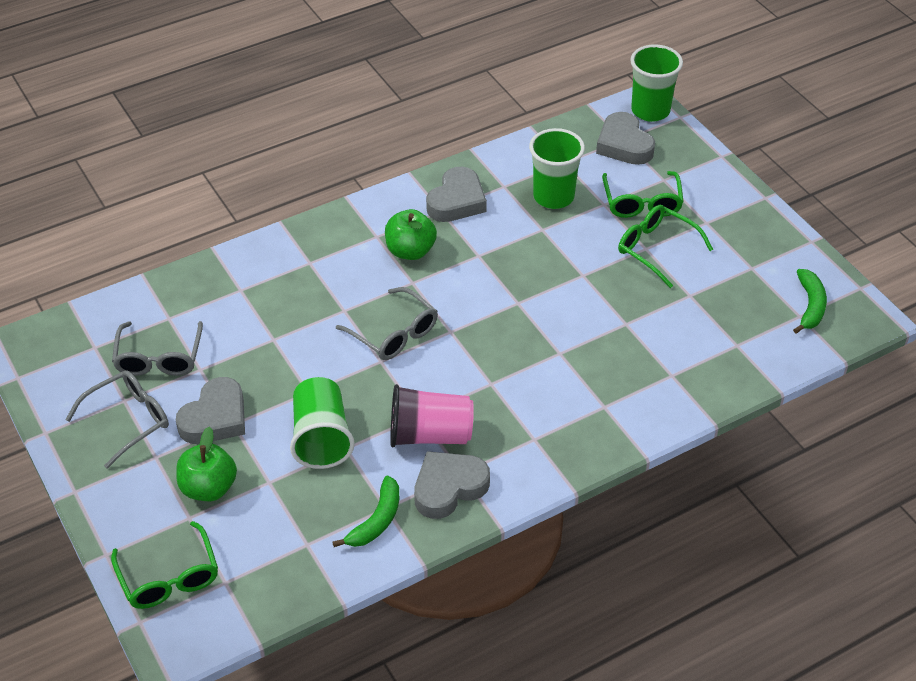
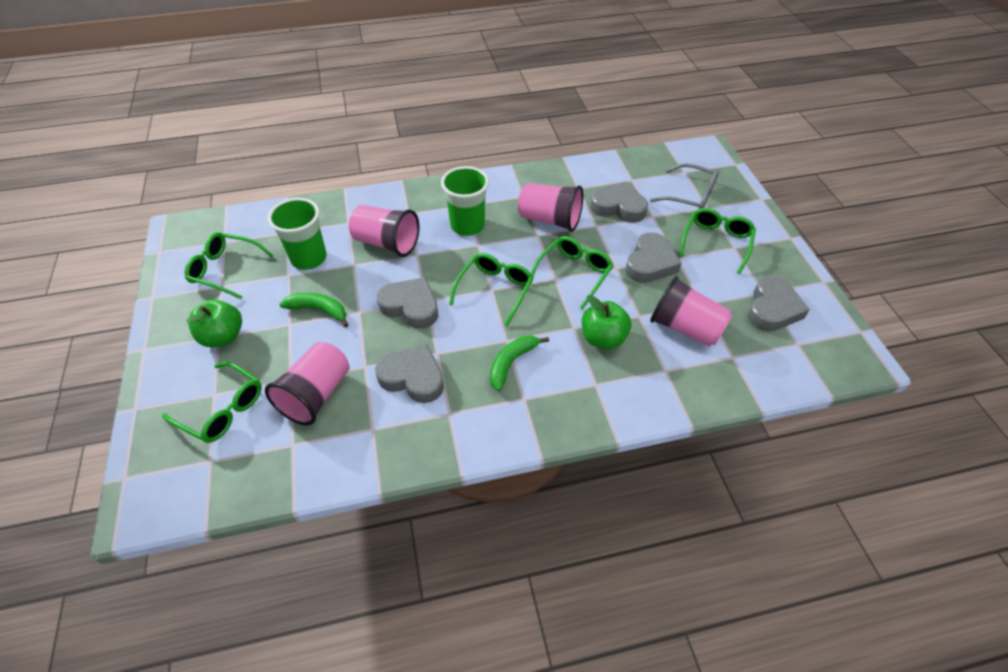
green cup: 3 -> 2
green glasses: 3 -> 5
grey glasses: 3 -> 1
grey heart: 4 -> 5
pink cup: 1 -> 4

